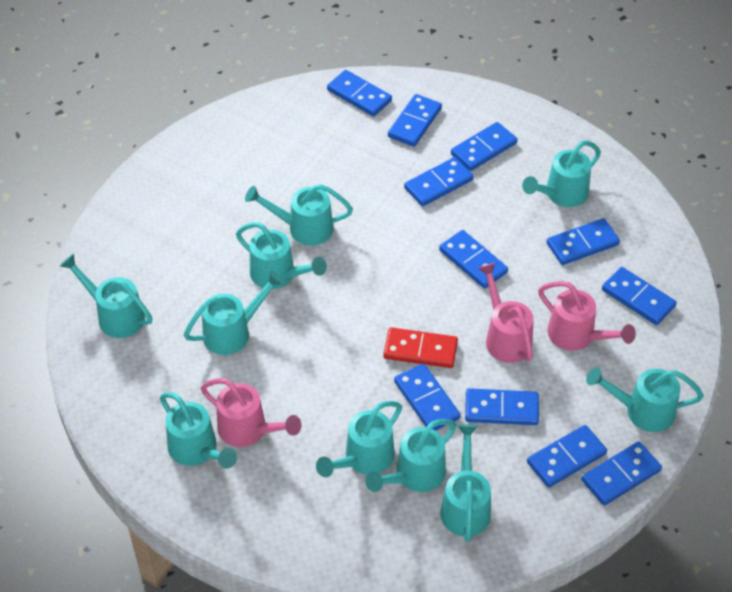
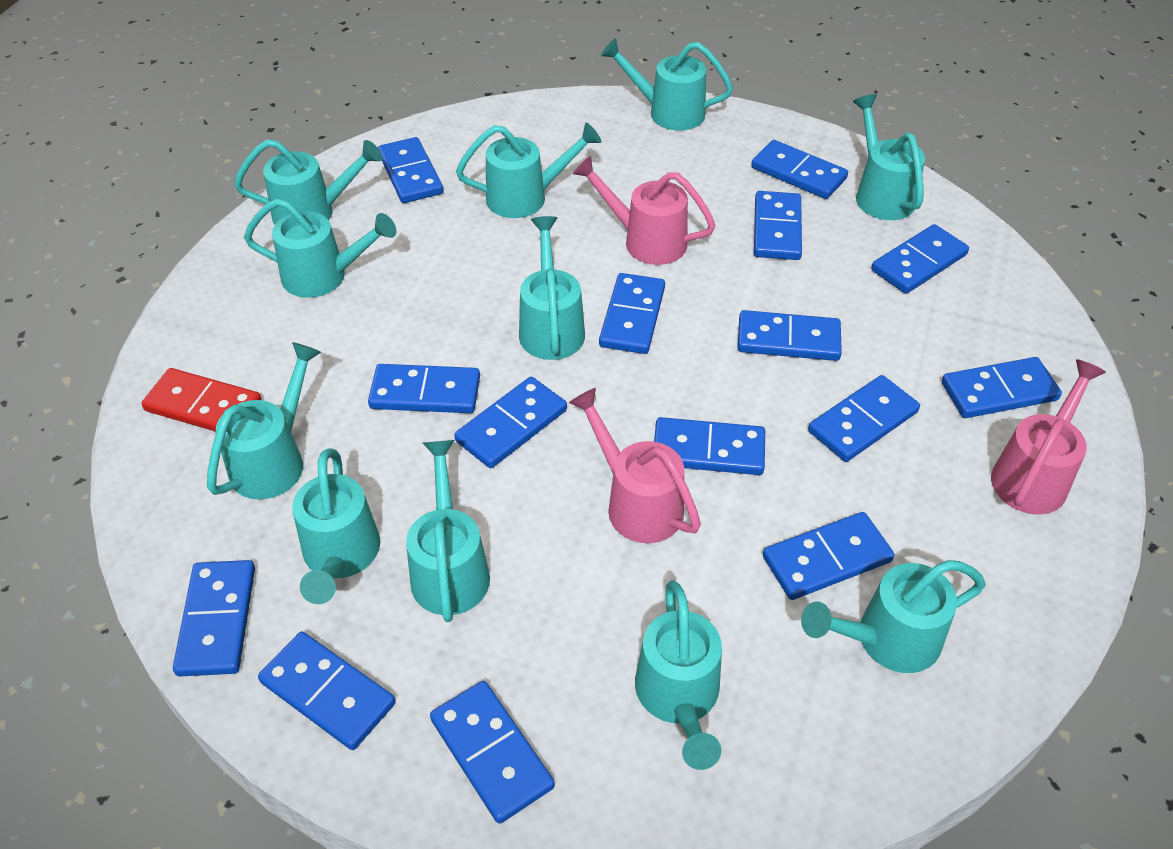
blue domino: 11 -> 15
turquoise watering can: 10 -> 11

